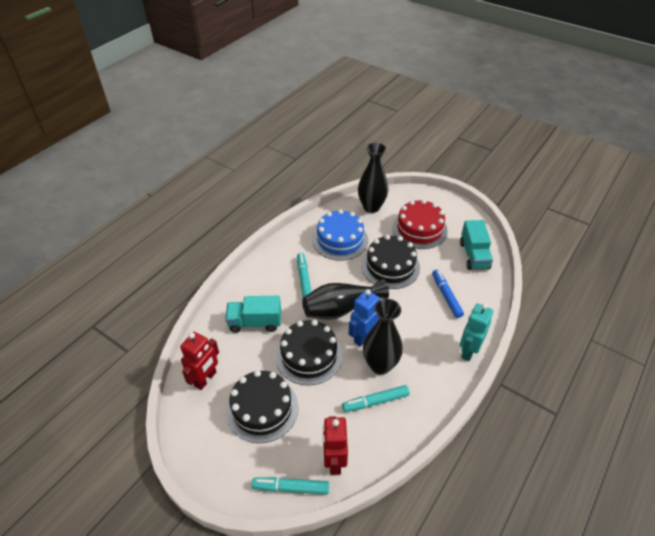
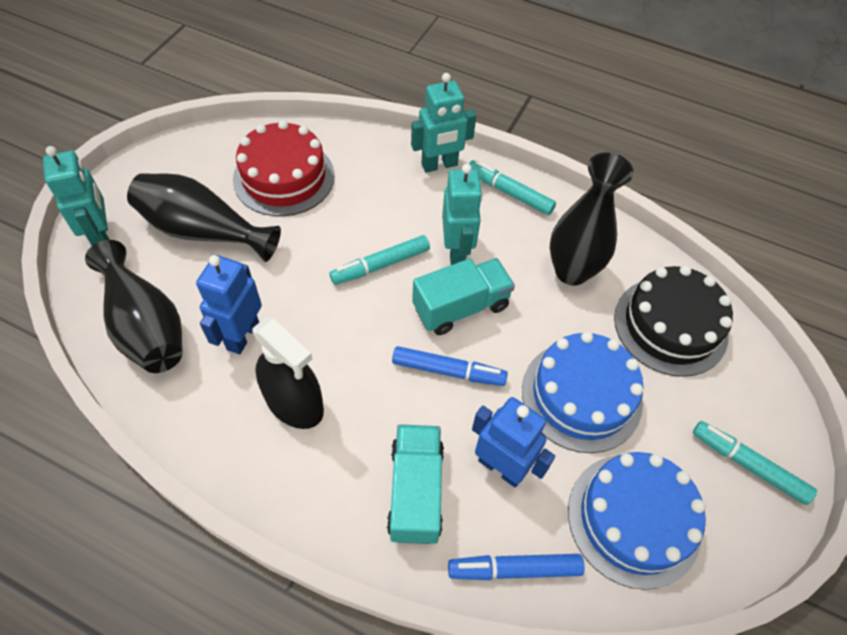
black cake: 3 -> 1
black spray bottle: 0 -> 1
blue cake: 1 -> 2
blue marker: 1 -> 2
blue robot: 1 -> 2
red robot: 2 -> 0
turquoise robot: 1 -> 3

